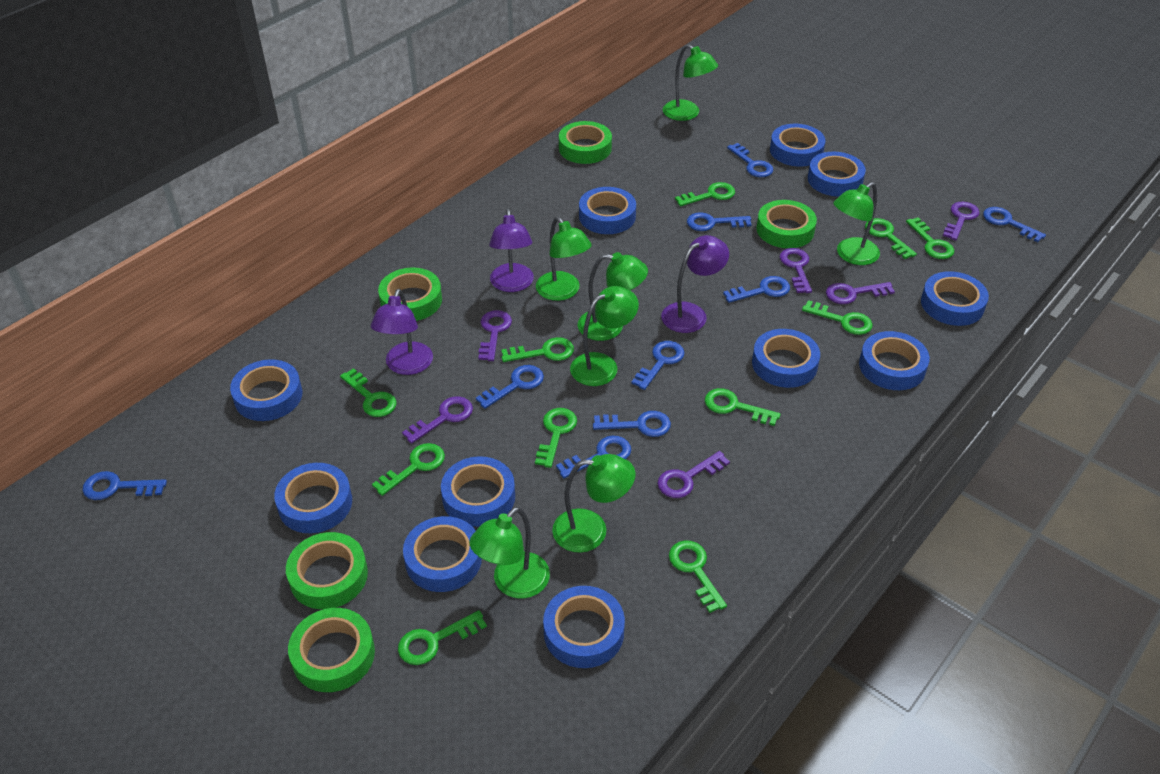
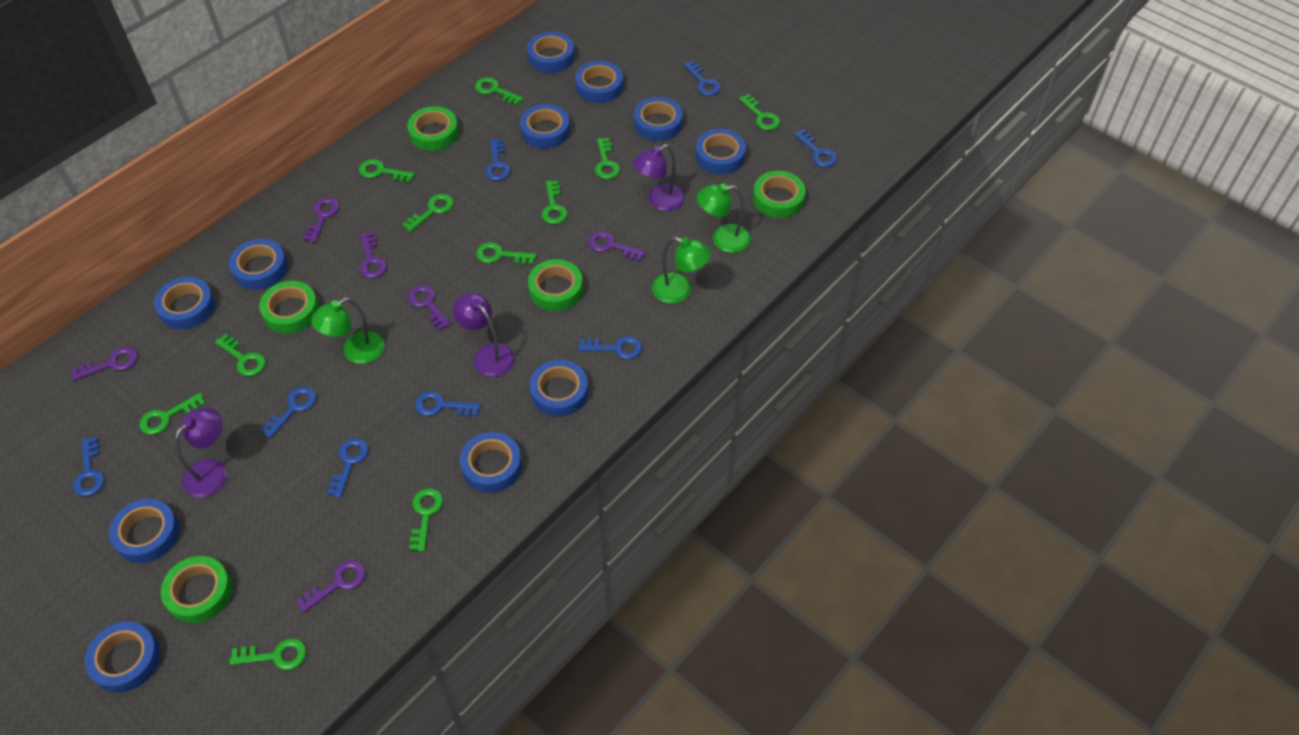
blue key: 9 -> 8
green lamp: 7 -> 3

